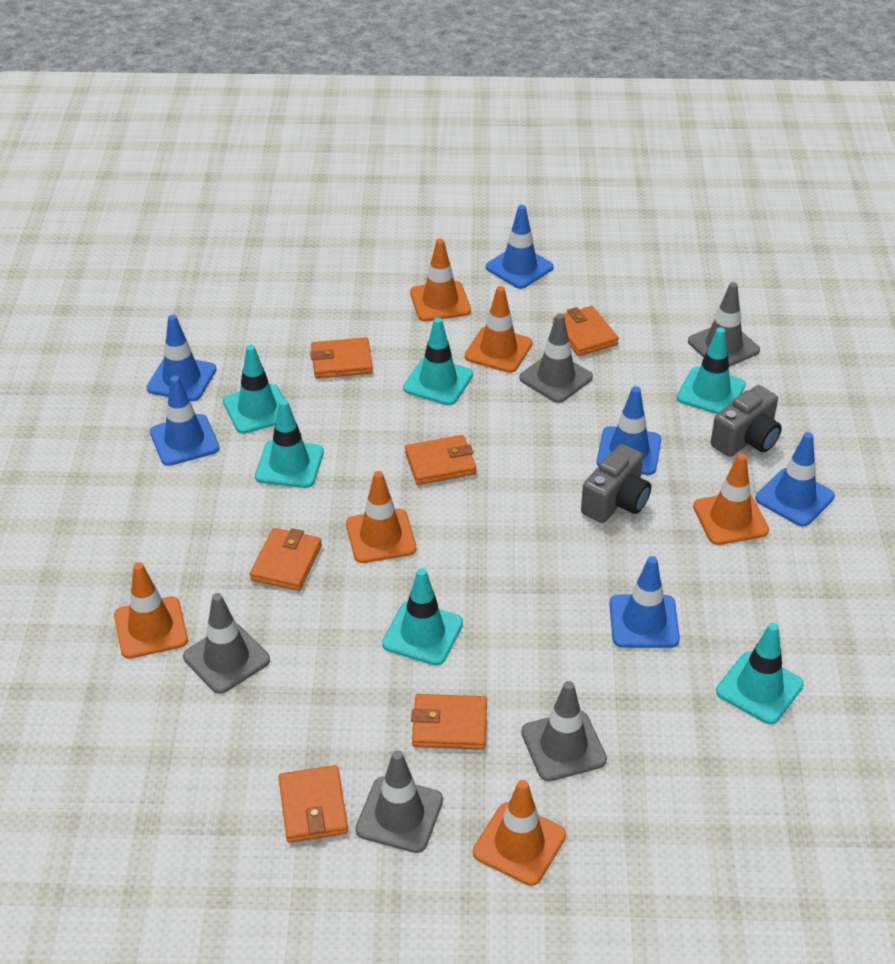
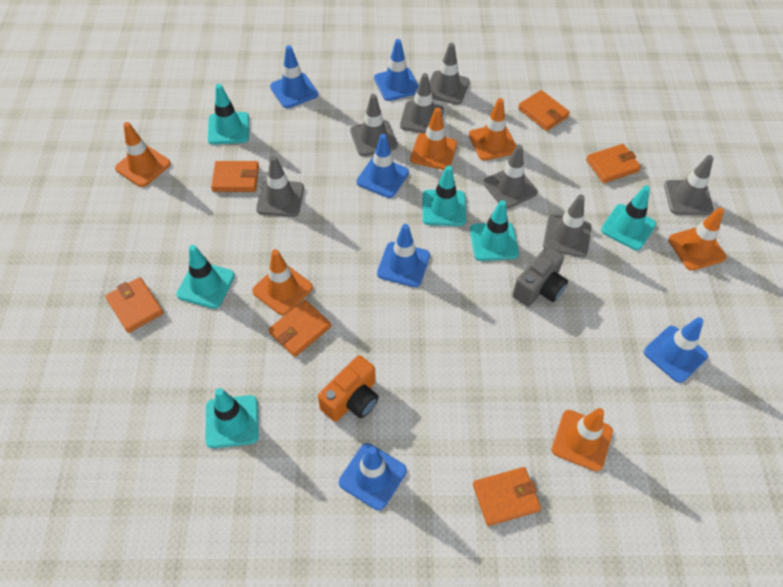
grey camera: 2 -> 1
grey traffic cone: 5 -> 7
orange camera: 0 -> 1

